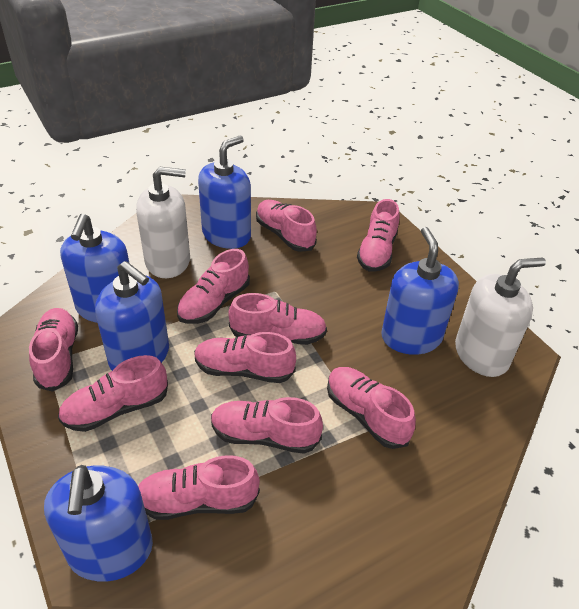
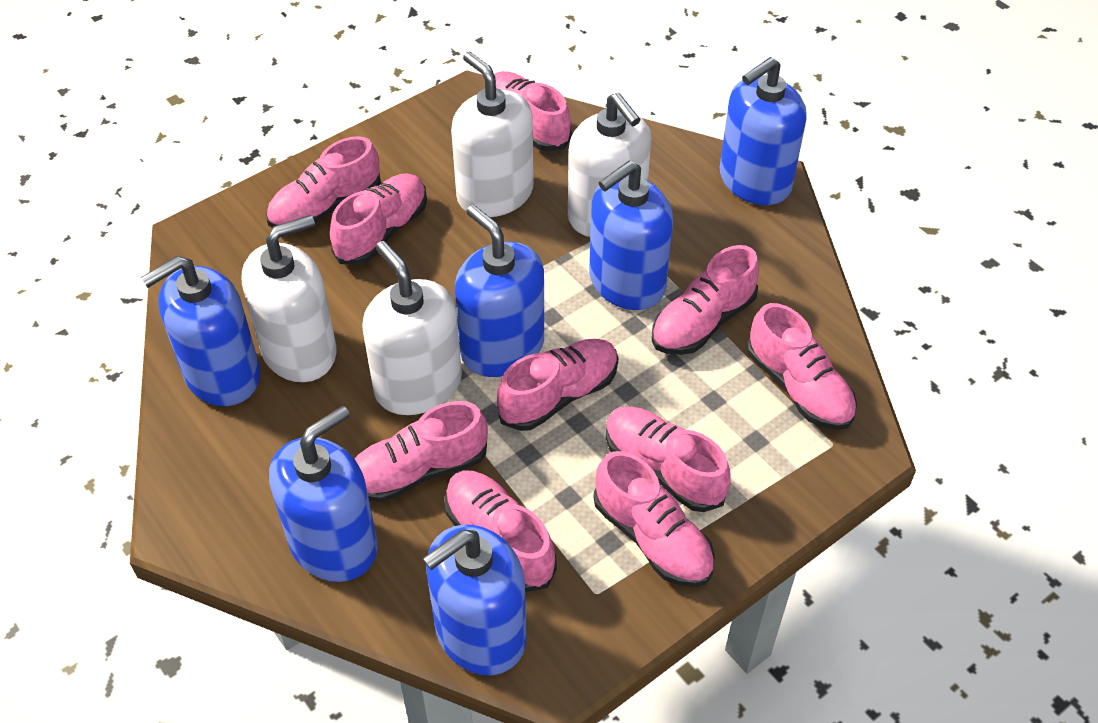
blue soap dispenser: 5 -> 6
white soap dispenser: 2 -> 4

